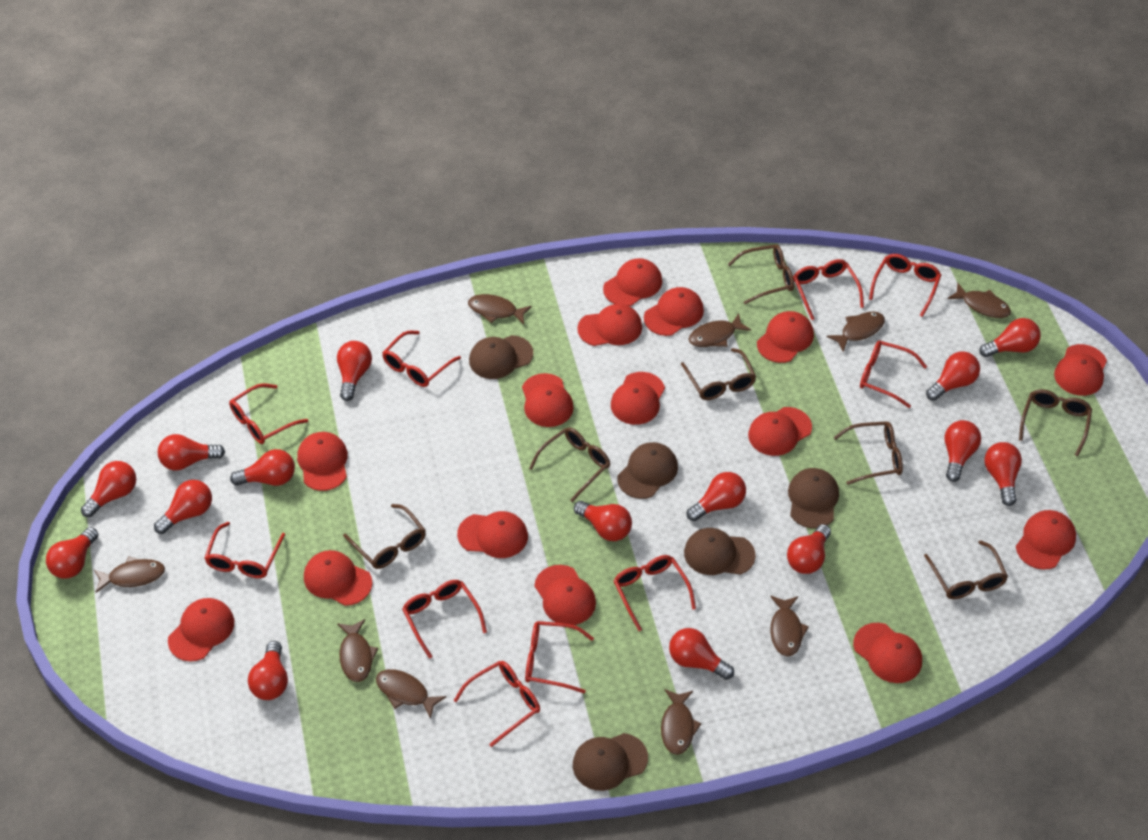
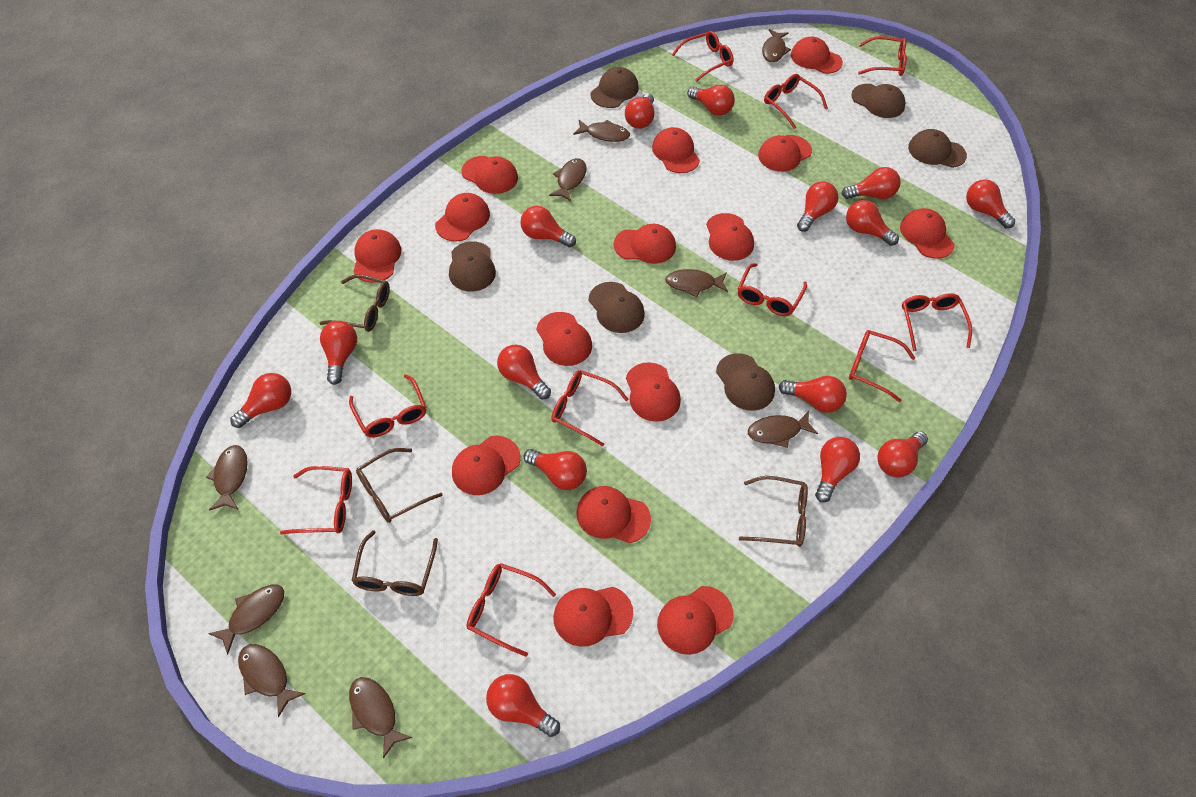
brown cap: 5 -> 6
brown glasses: 7 -> 4

